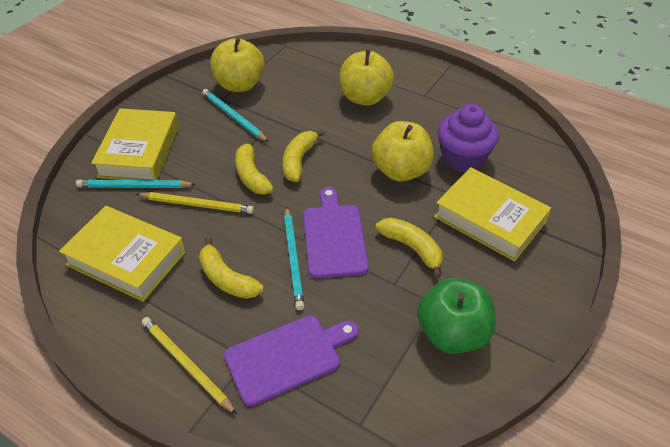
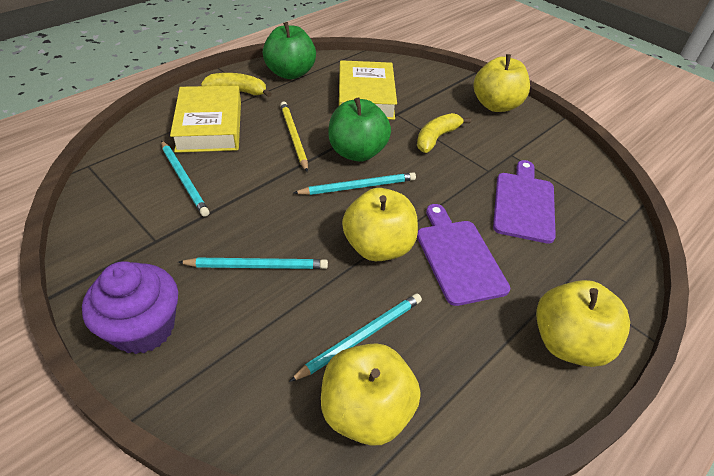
green apple: 1 -> 2
turquoise pencil: 3 -> 4
yellow apple: 3 -> 4
yellow banana: 4 -> 2
yellow book: 3 -> 2
yellow pencil: 2 -> 1

